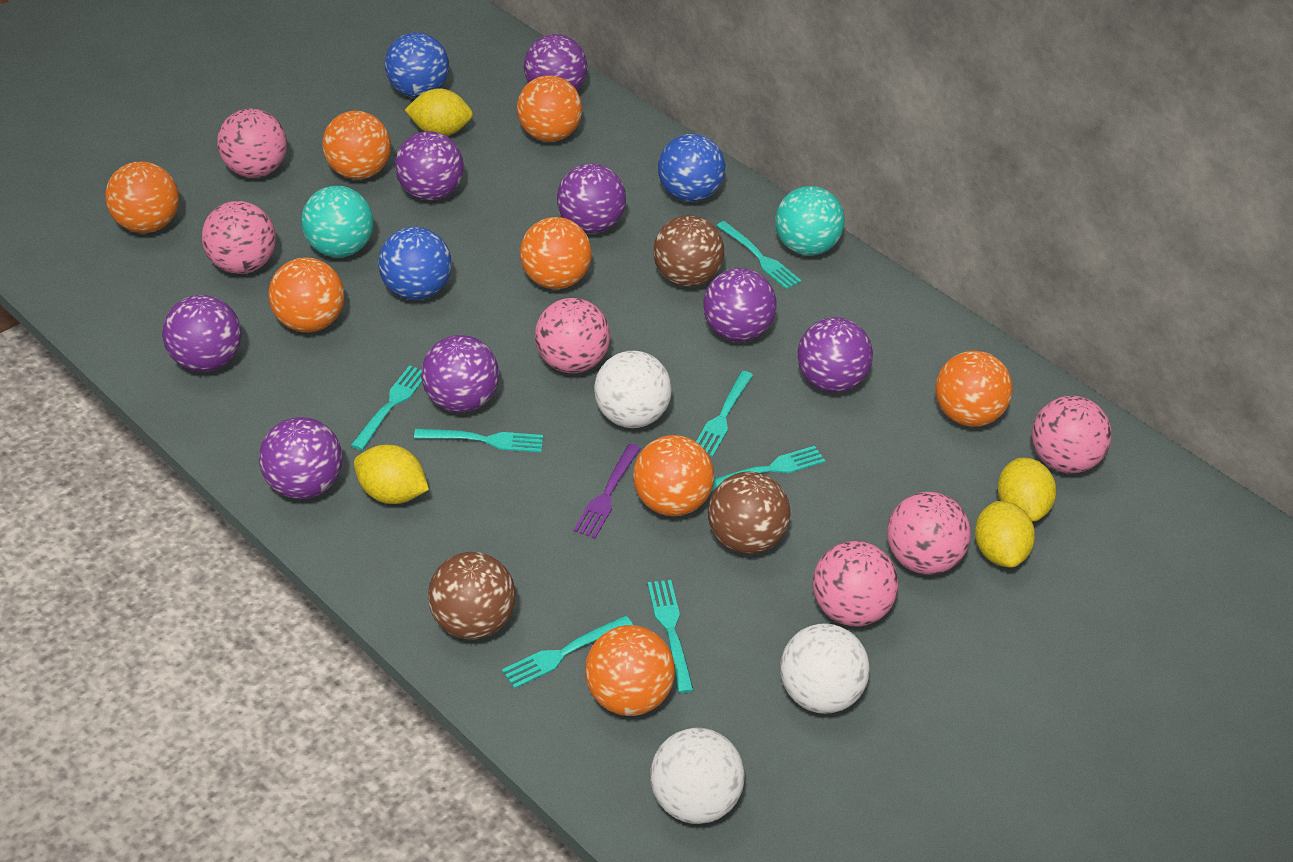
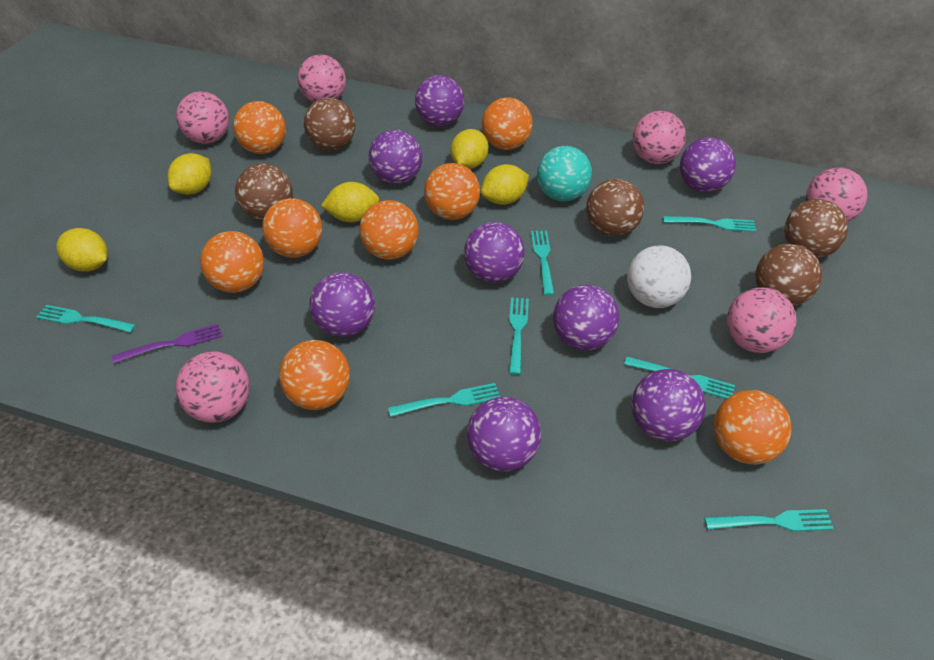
blue ball: 3 -> 0
brown ball: 3 -> 5
turquoise ball: 2 -> 1
white ball: 3 -> 1
yellow lemon: 4 -> 5

